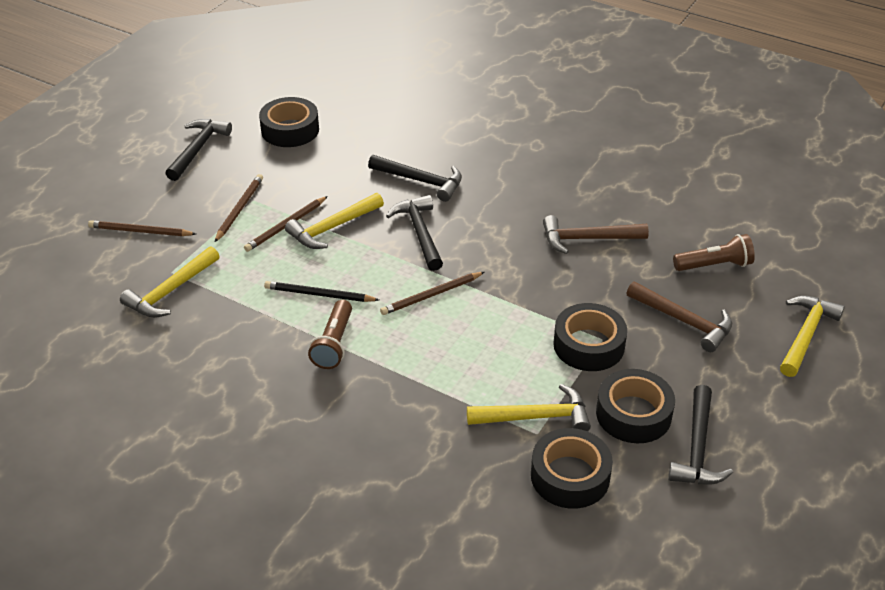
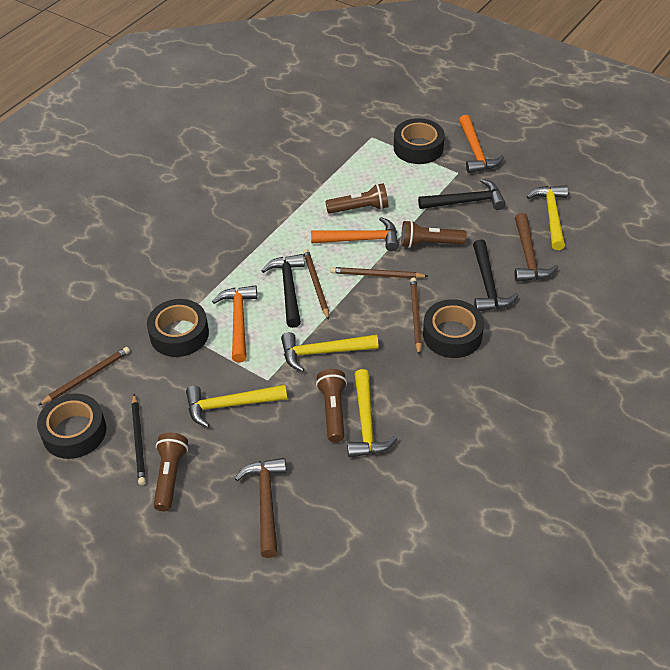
black hammer: 4 -> 3
brown flashlight: 2 -> 4
orange hammer: 0 -> 3

